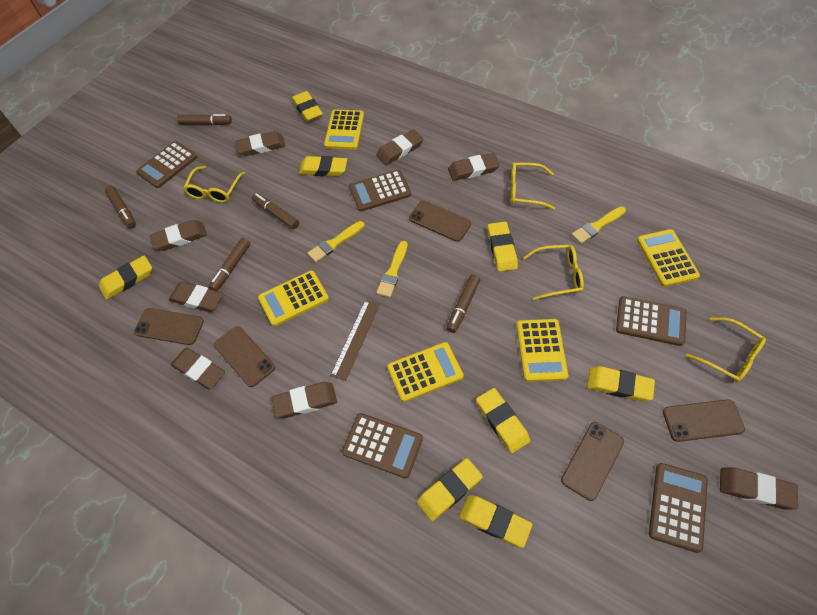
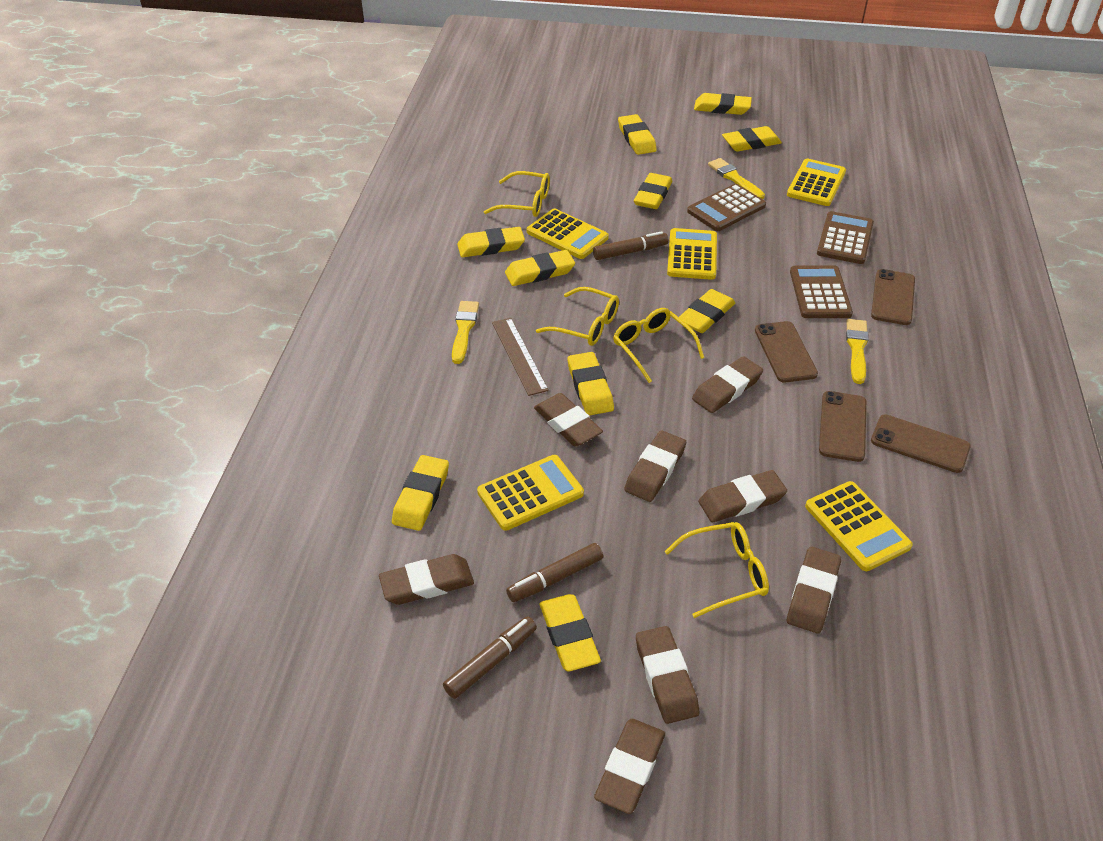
brown calculator: 5 -> 3
brown marker: 5 -> 3
brown phone: 5 -> 4
yellow eraser: 8 -> 10

